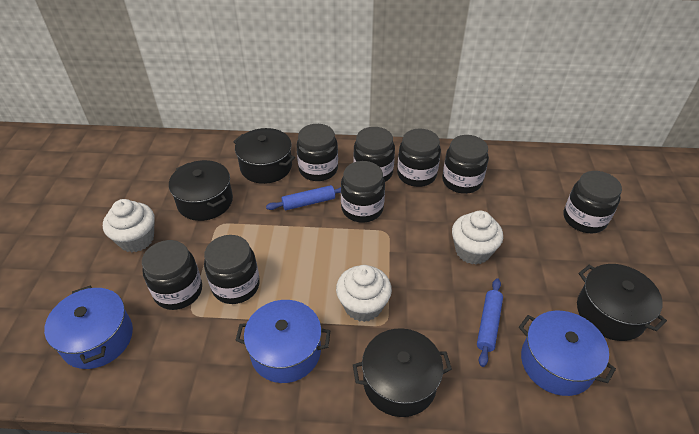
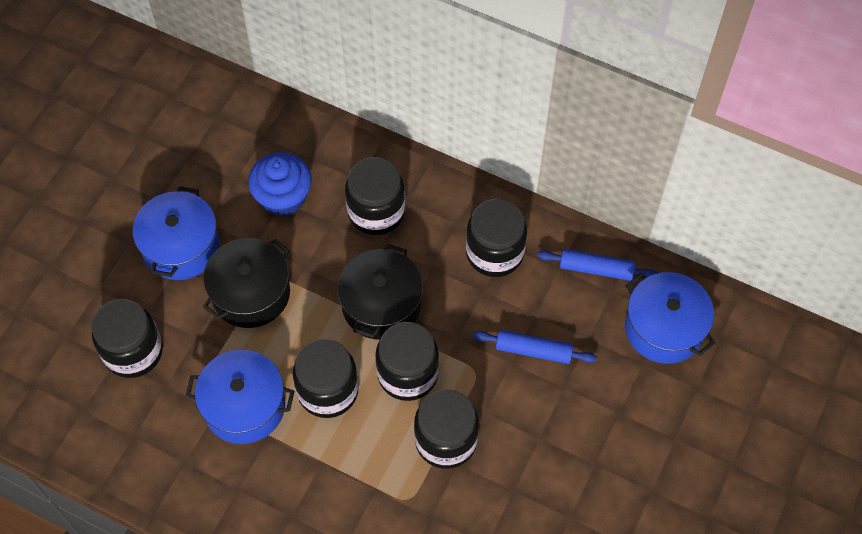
black jar: 8 -> 6
black pot: 4 -> 2
blue cupcake: 0 -> 1
white cupcake: 3 -> 0

